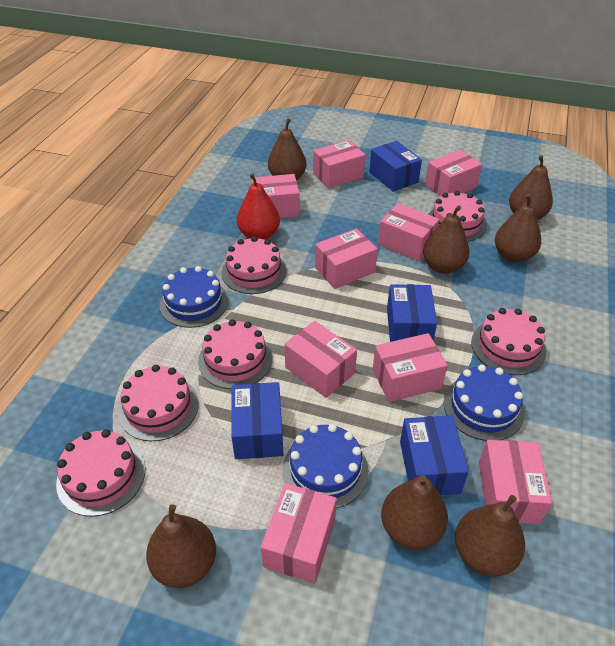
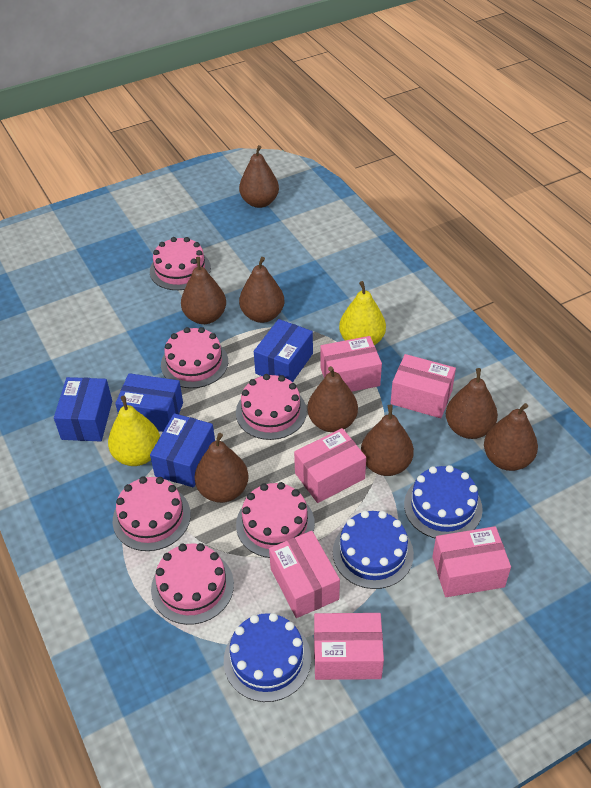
brown pear: 7 -> 8
pink box: 9 -> 6
red pear: 1 -> 0
yellow pear: 0 -> 2

